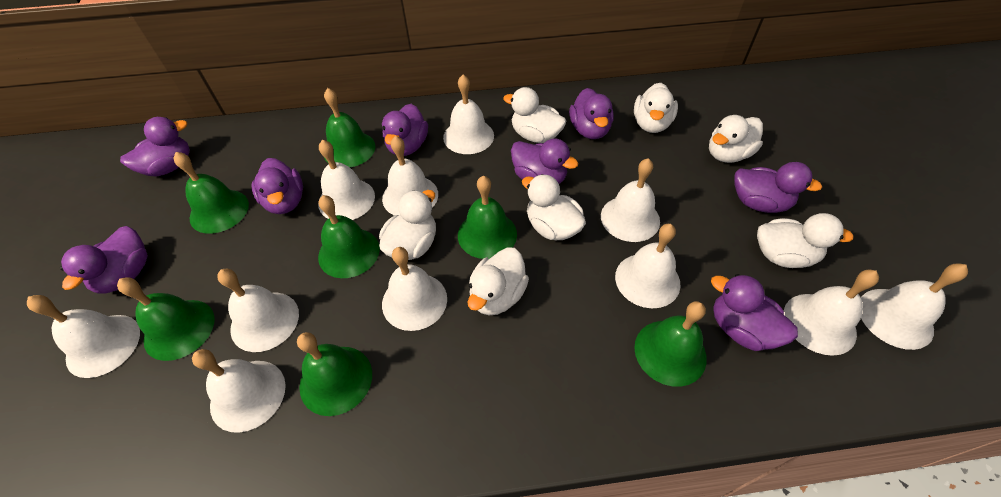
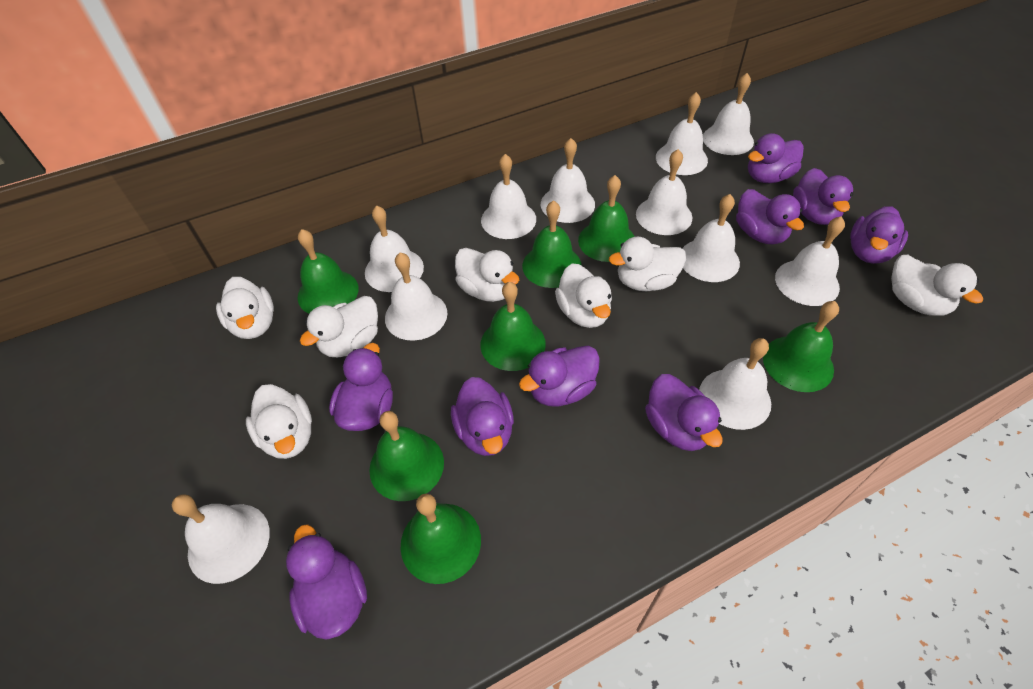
purple duck: 8 -> 9

